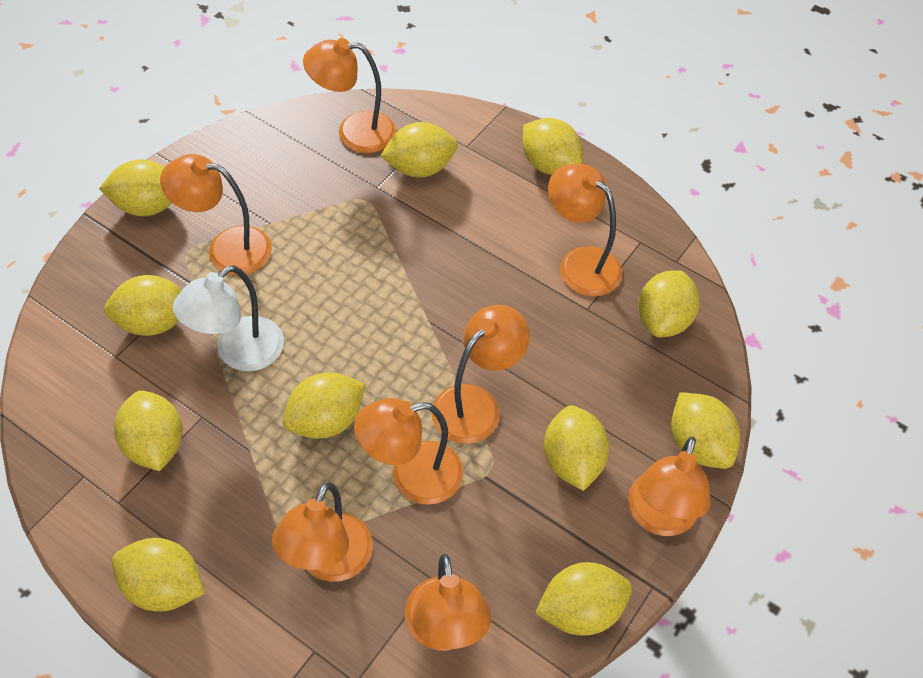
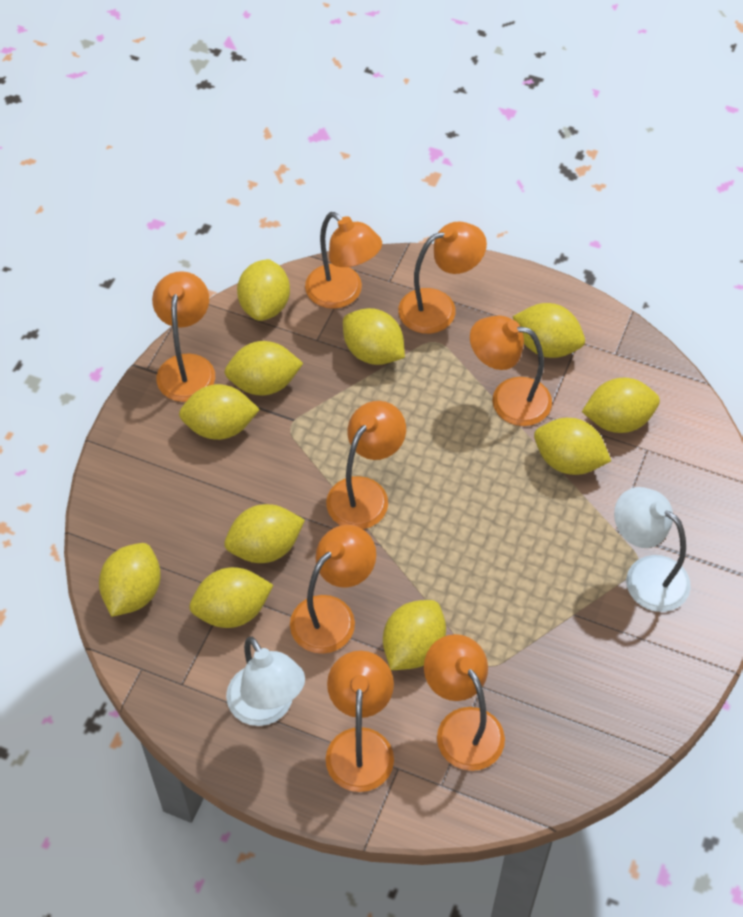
white lamp: 1 -> 2

